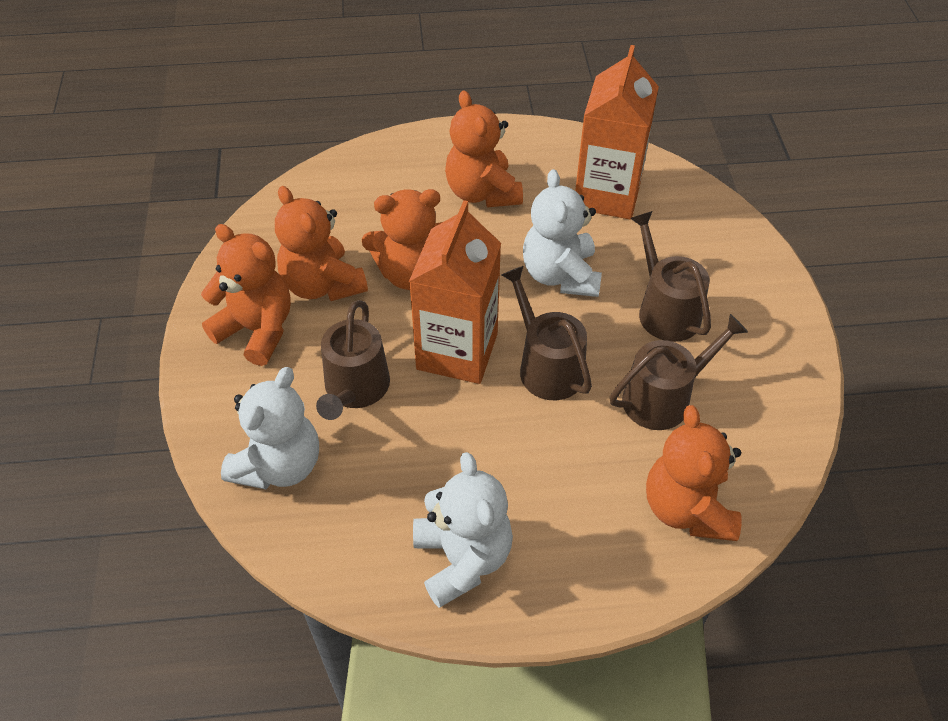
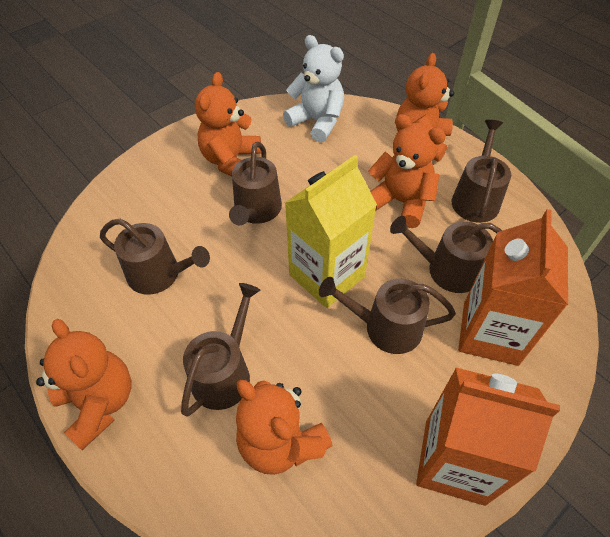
brown watering can: 4 -> 6
white teddy bear: 3 -> 1
yellow carton: 0 -> 1

